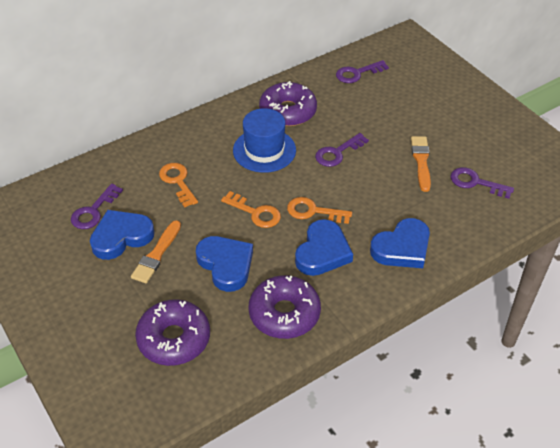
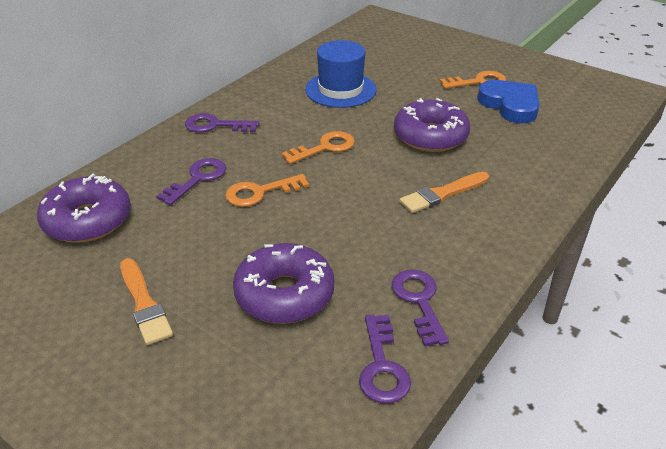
blue heart: 4 -> 1

